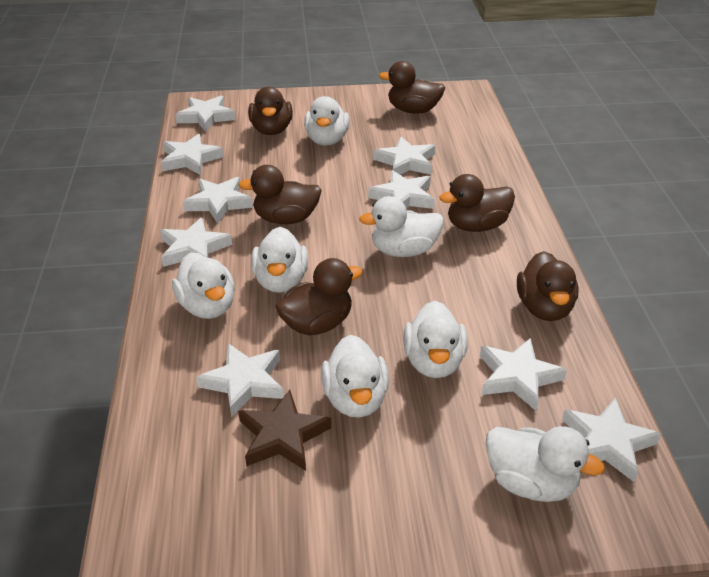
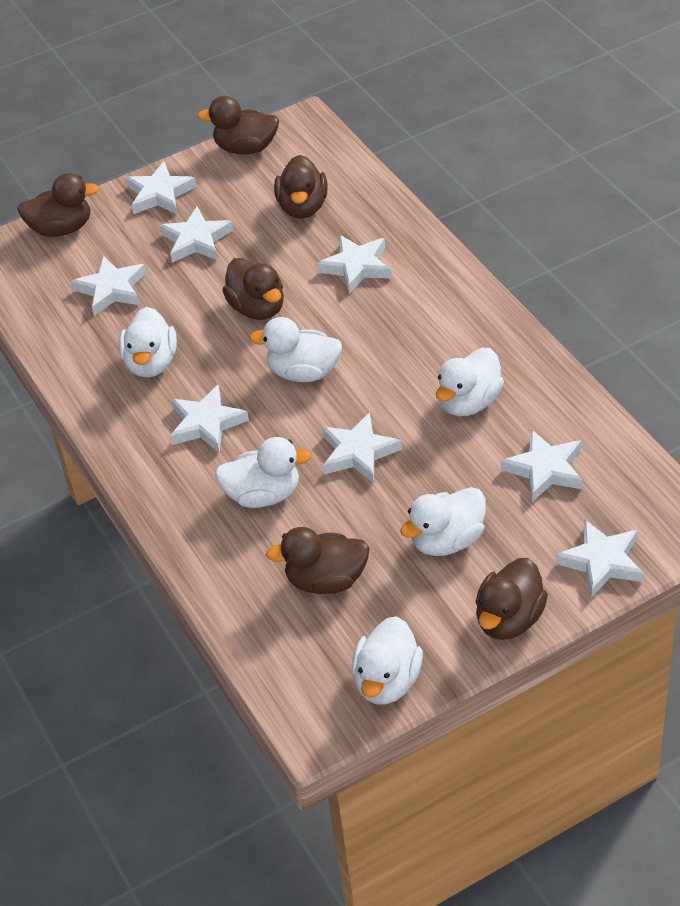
brown star: 1 -> 0
white duck: 7 -> 6
white star: 9 -> 8

